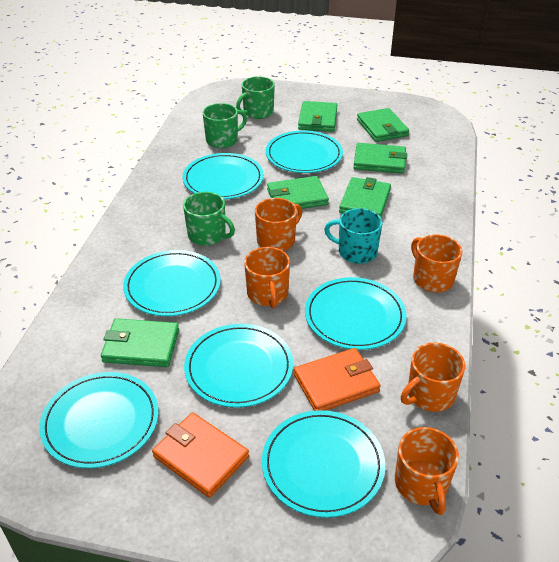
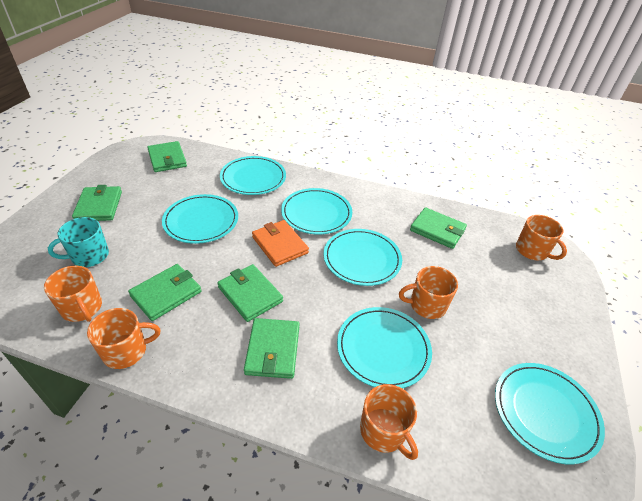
green mug: 3 -> 0
orange wallet: 2 -> 1
turquoise plate: 7 -> 6

